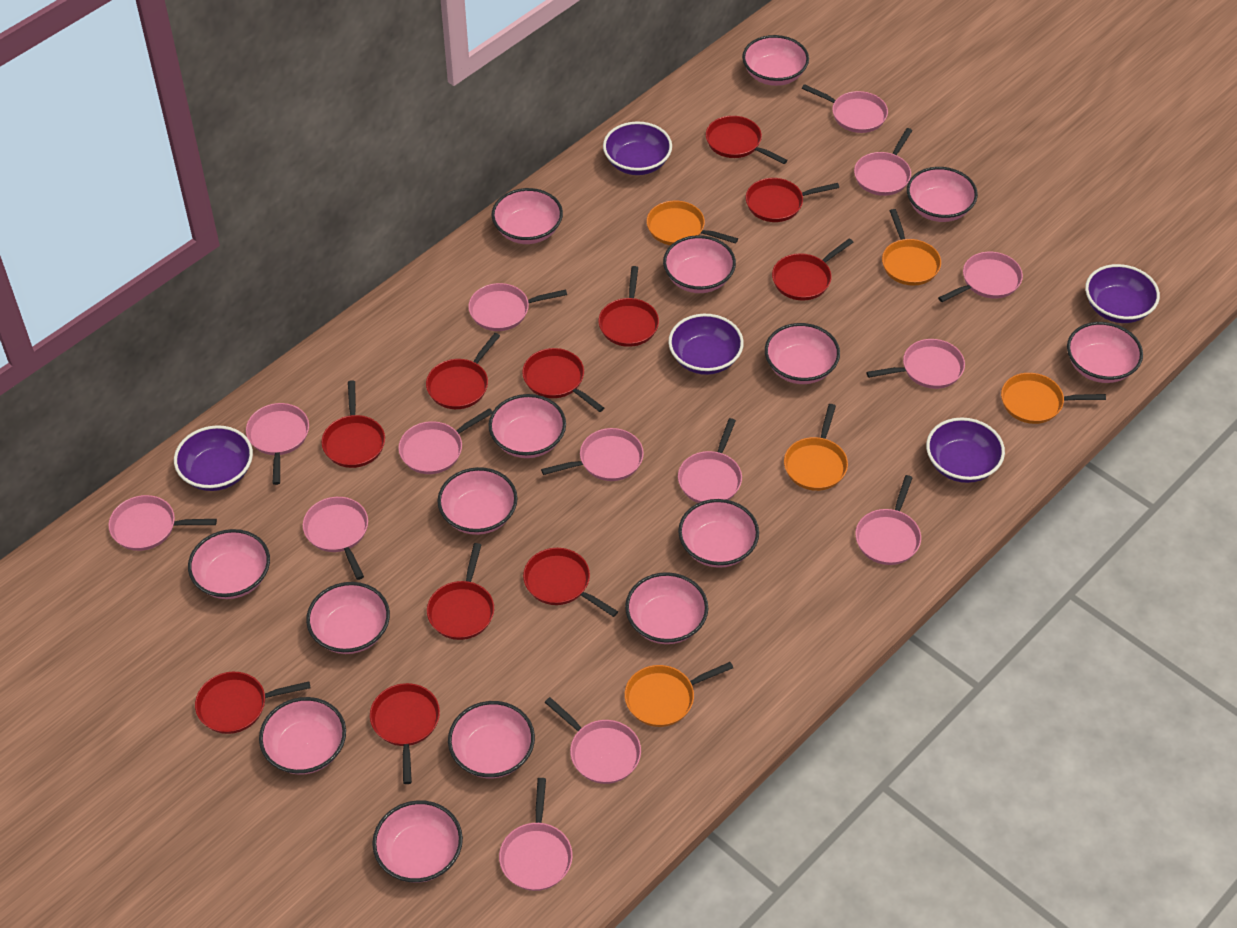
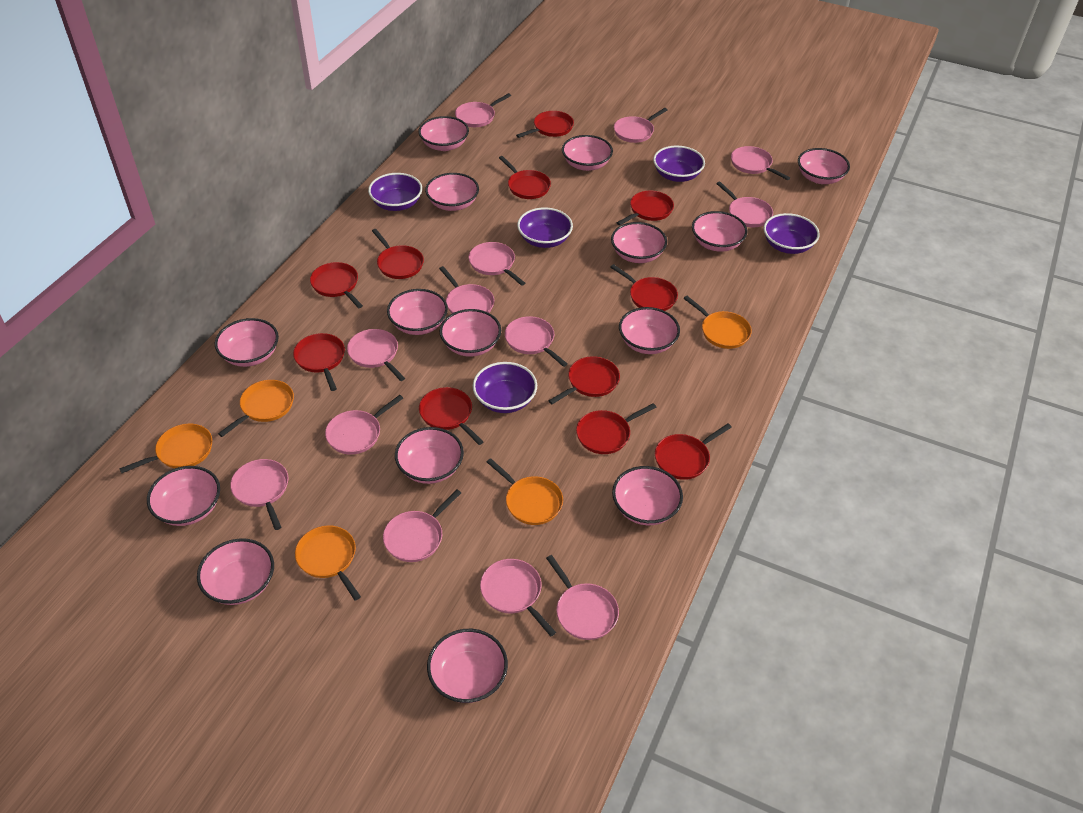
pink pan: 14 -> 13

